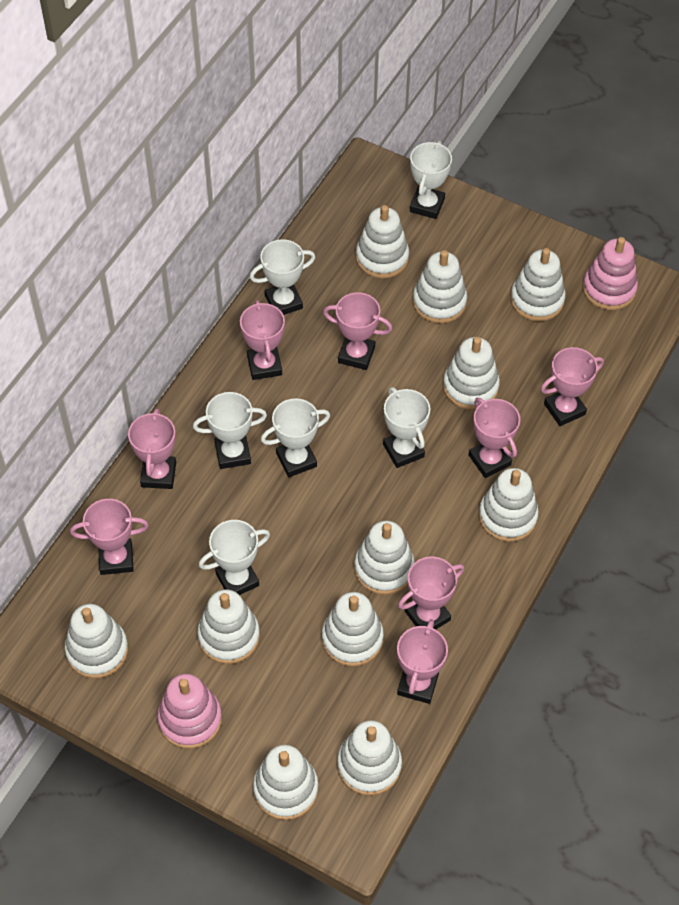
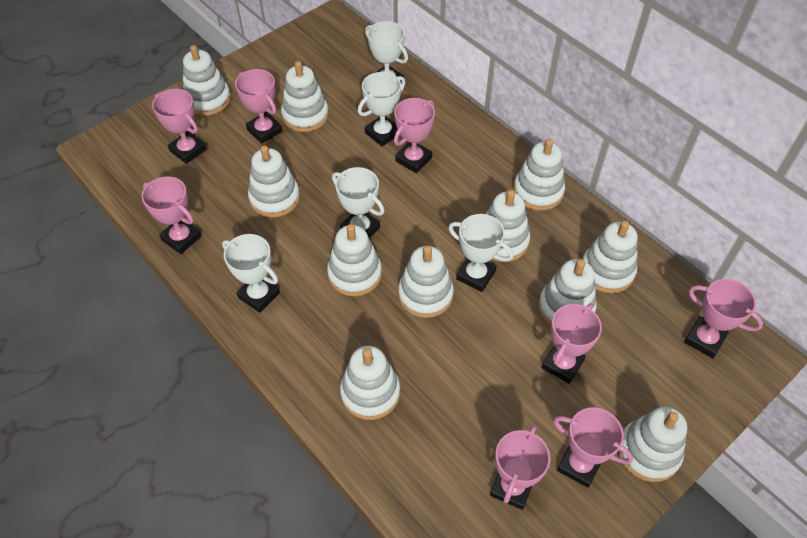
pink stacking toy: 2 -> 0
white trophy: 6 -> 5

